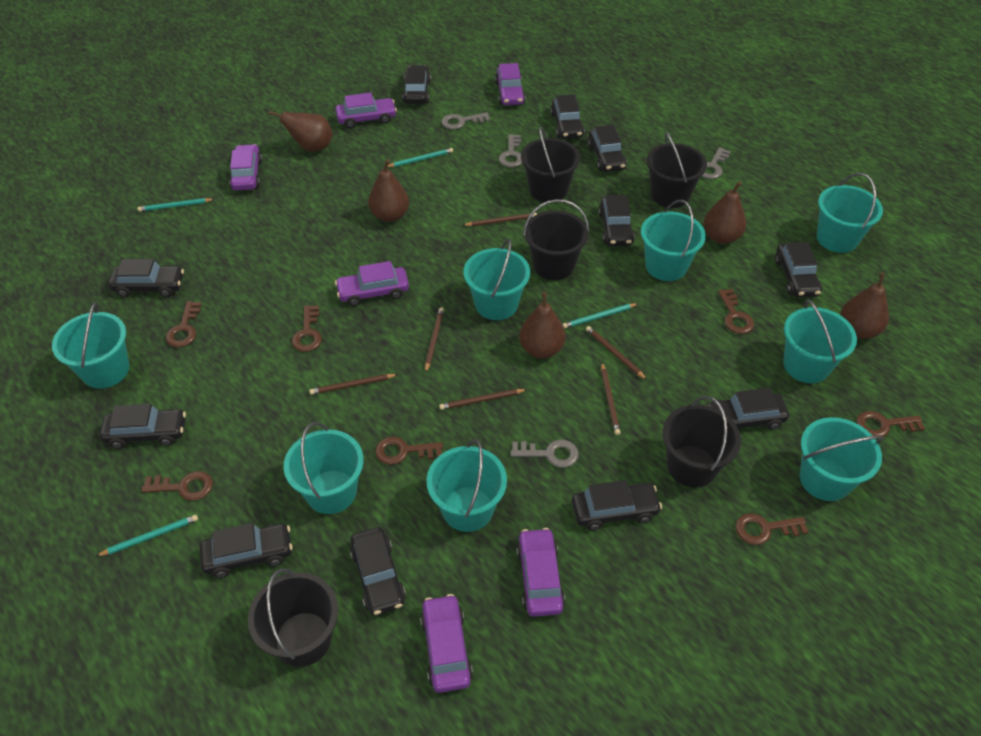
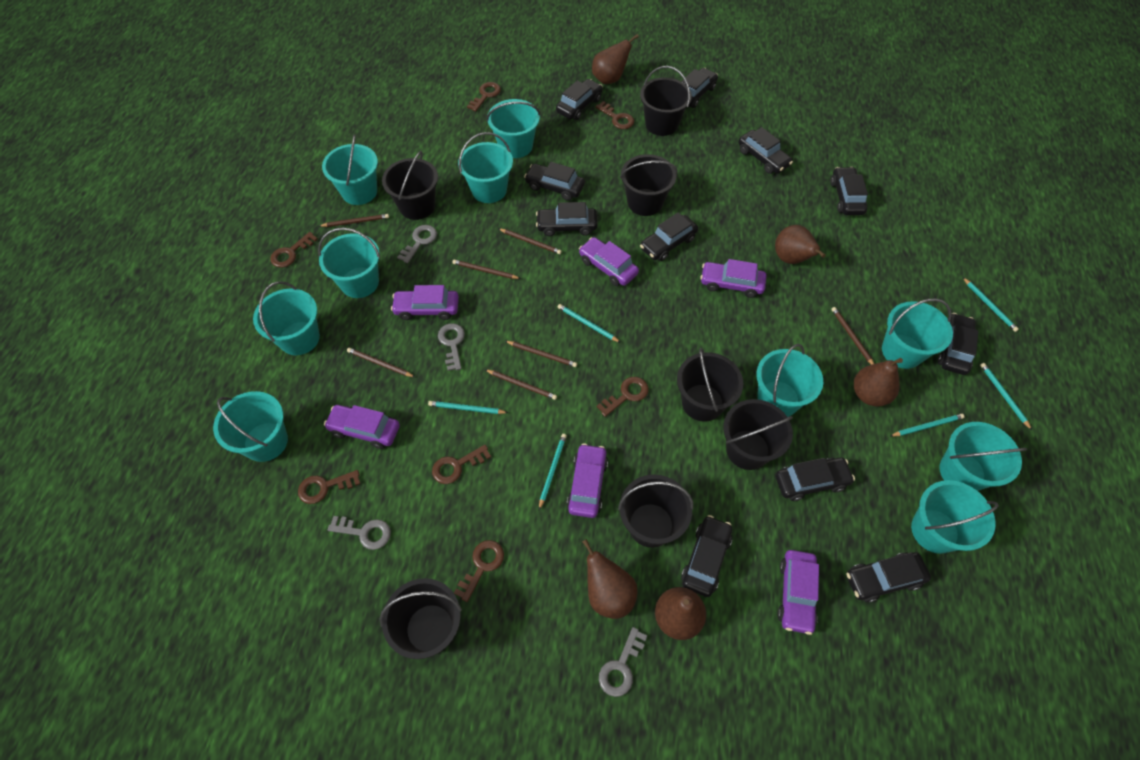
black bucket: 5 -> 7
brown pencil: 6 -> 7
turquoise bucket: 8 -> 10
turquoise pencil: 4 -> 6

